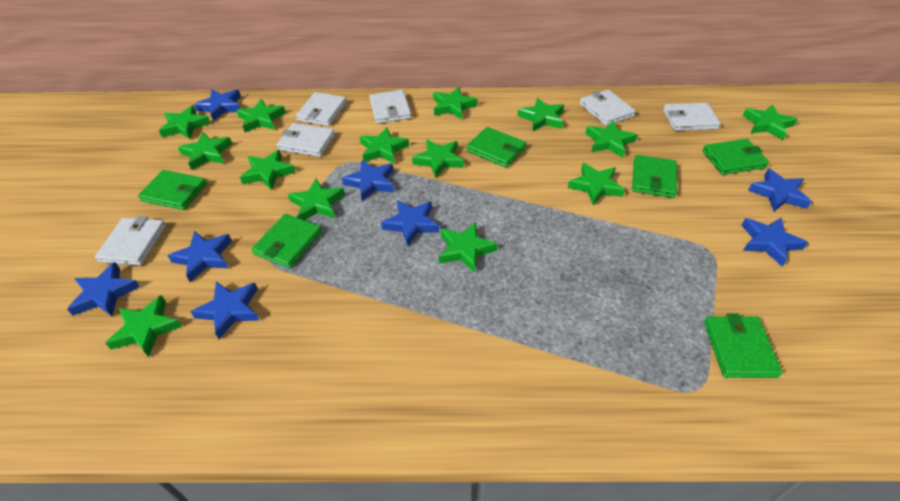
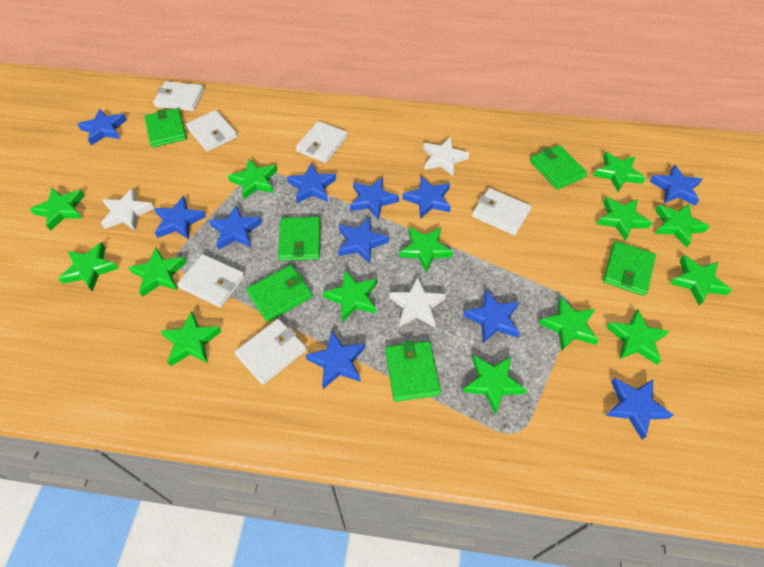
blue star: 8 -> 11
white star: 0 -> 3

